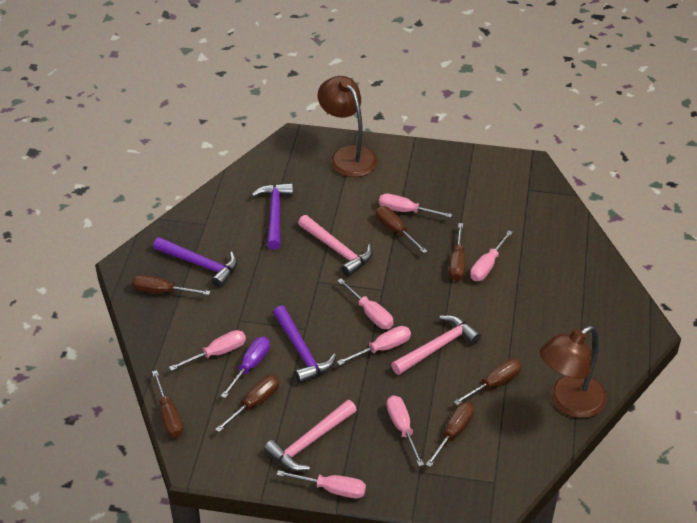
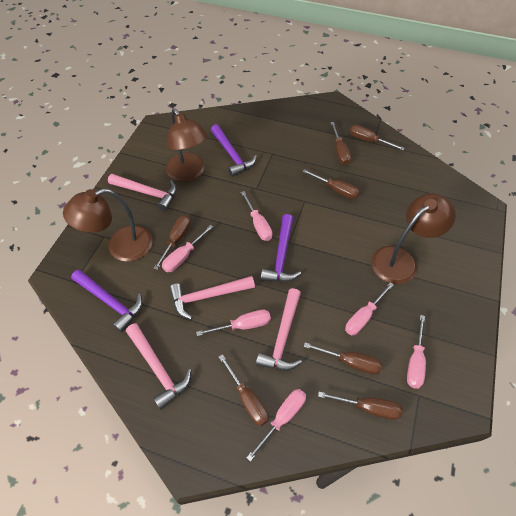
brown lamp: 2 -> 3
pink hammer: 3 -> 4
pink screwdriver: 7 -> 6
purple screwdriver: 1 -> 0

